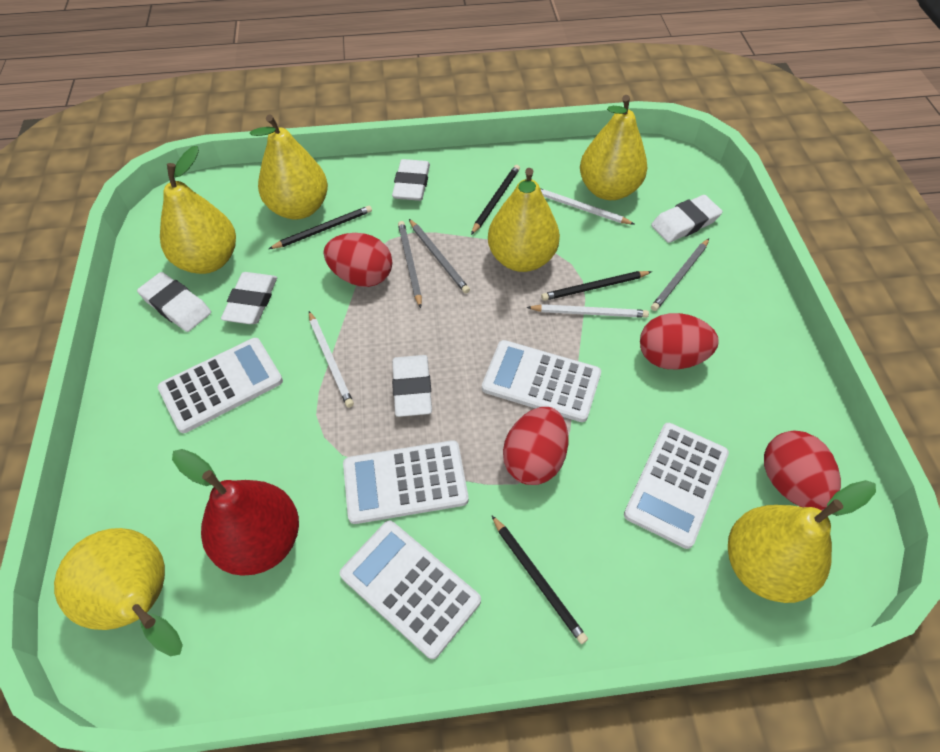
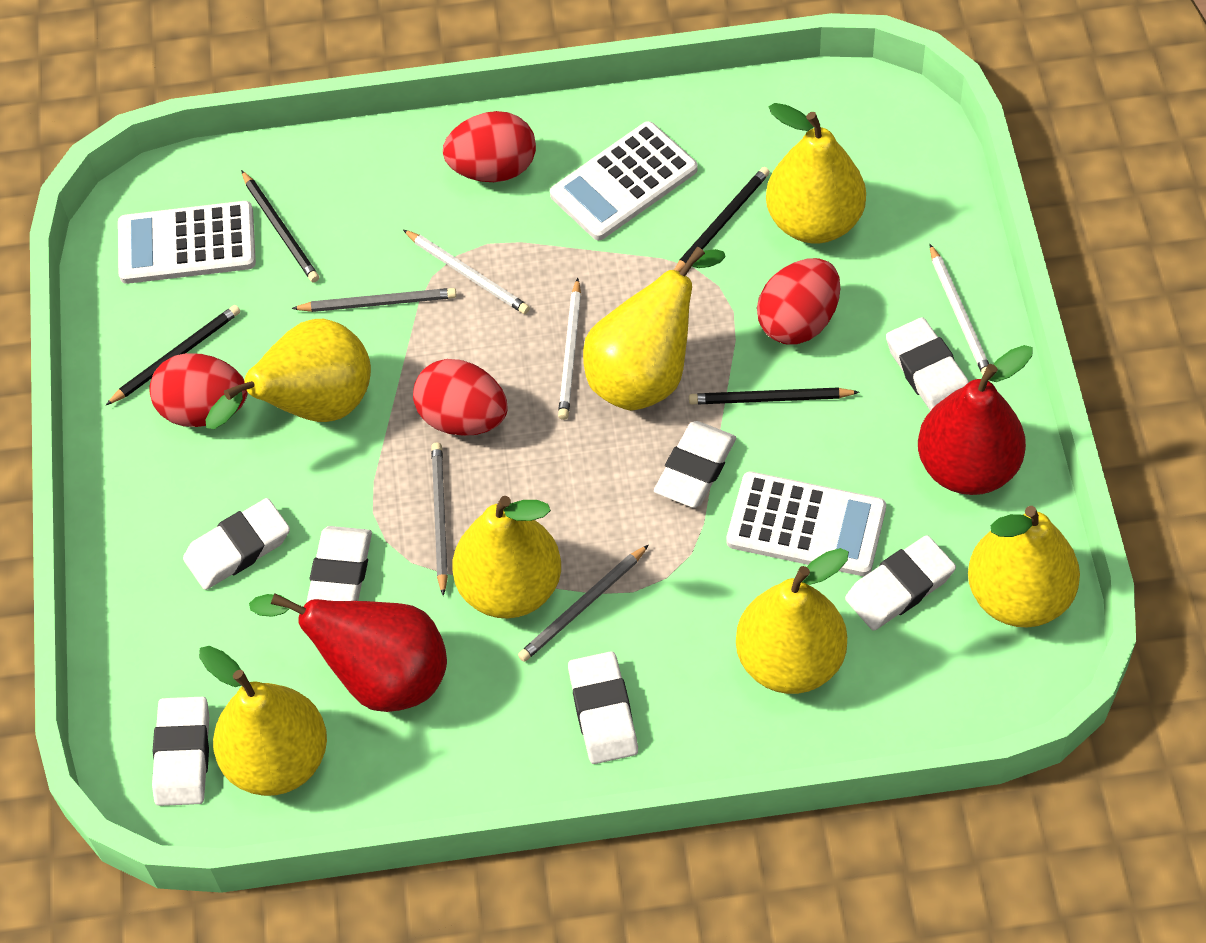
red pear: 1 -> 2
white calculator: 5 -> 3
white eraser: 5 -> 7
yellow pear: 6 -> 7

